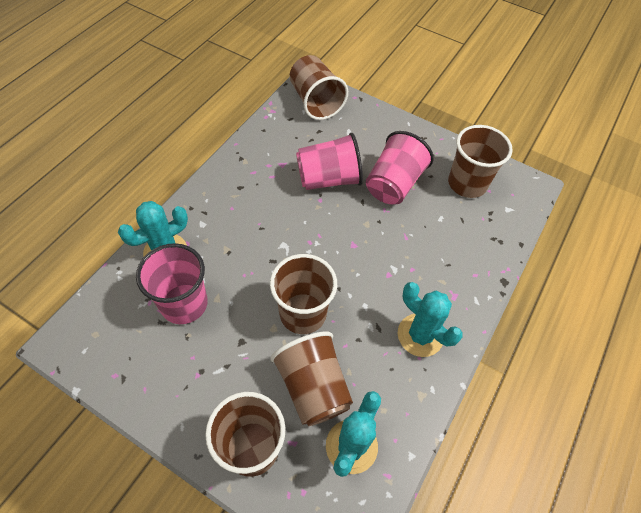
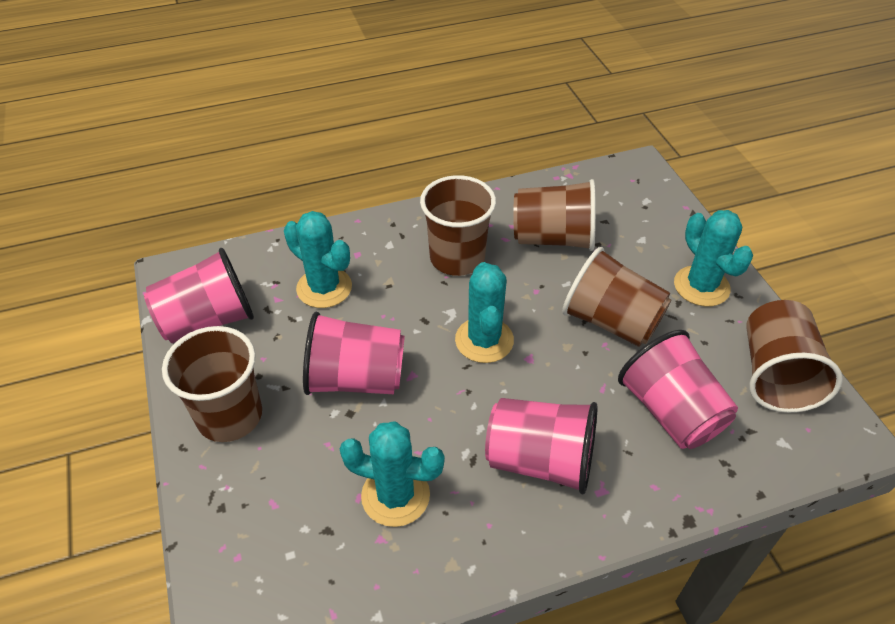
pink cup: 3 -> 4
turquoise cactus: 3 -> 4

